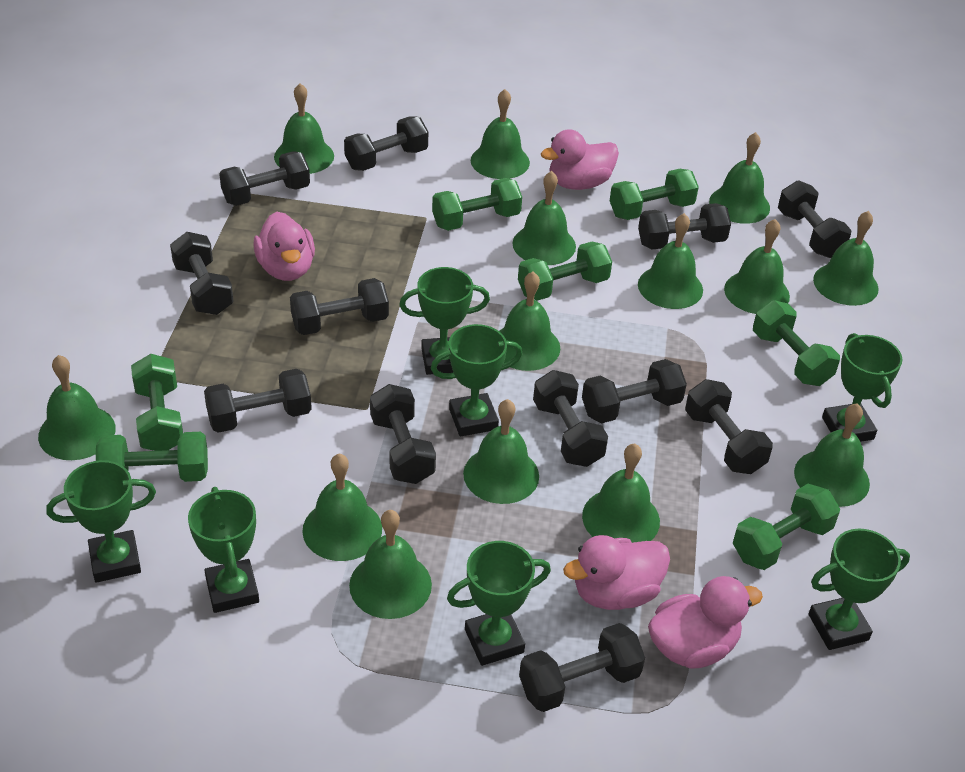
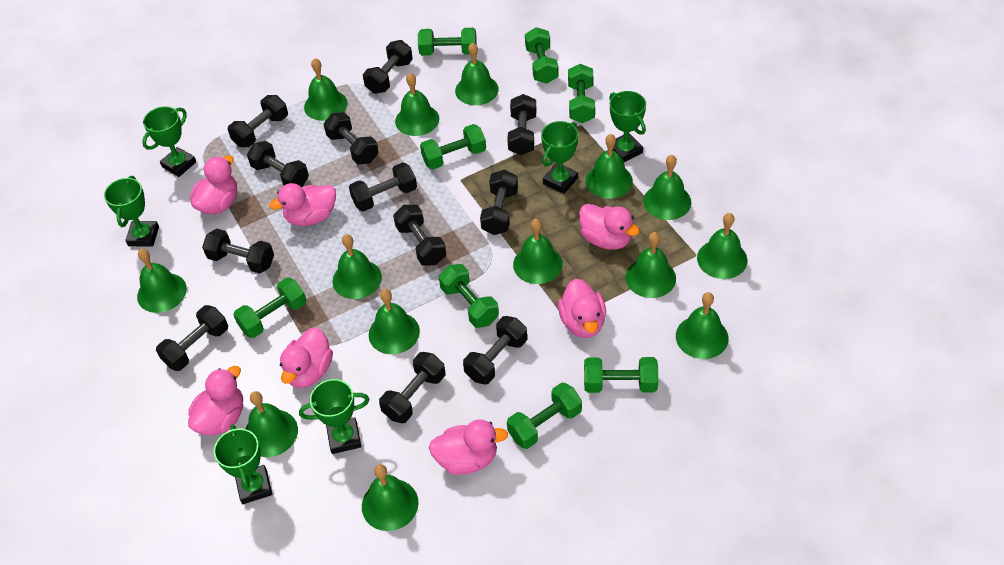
green dumbbell: 7 -> 8
green trophy: 7 -> 6
pink duck: 4 -> 7

